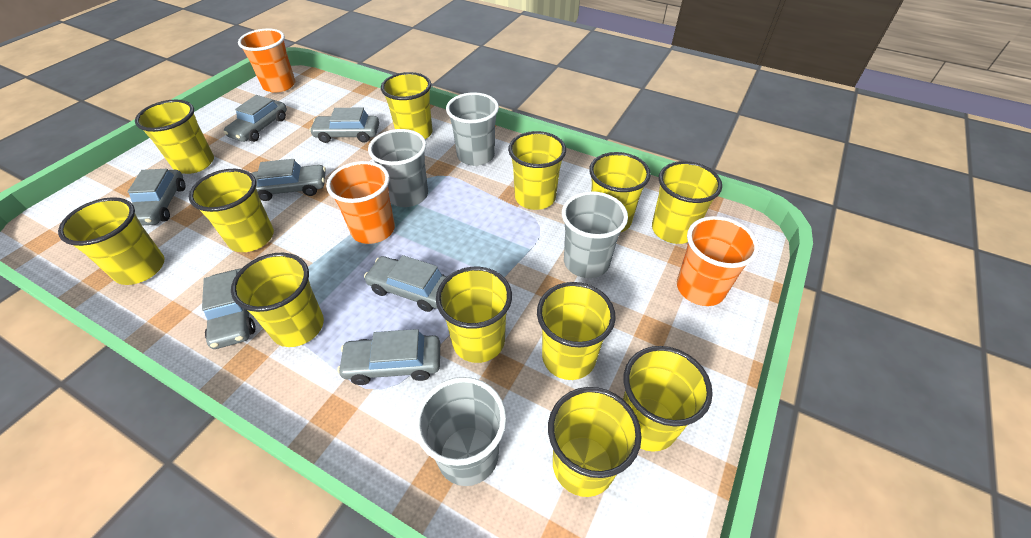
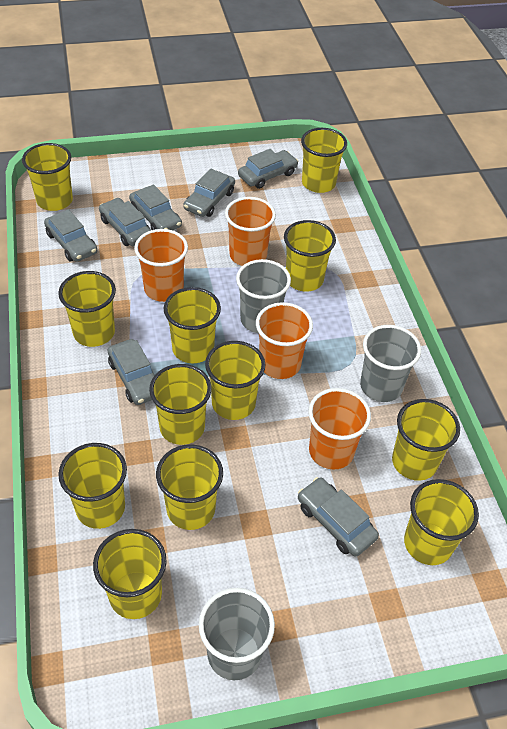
grey cup: 4 -> 3
orange cup: 3 -> 4

